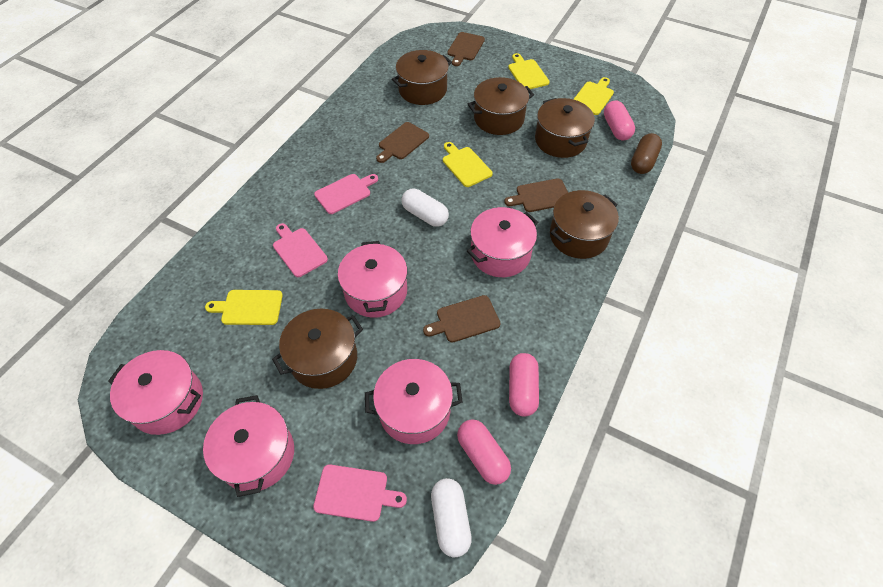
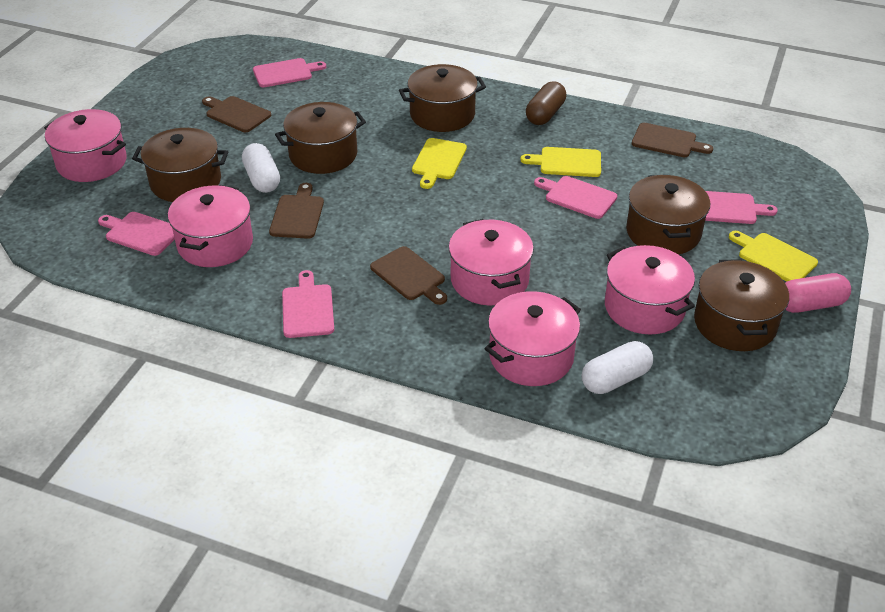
pink capsule: 3 -> 1
pink cutting board: 3 -> 5
yellow cutting board: 4 -> 3

